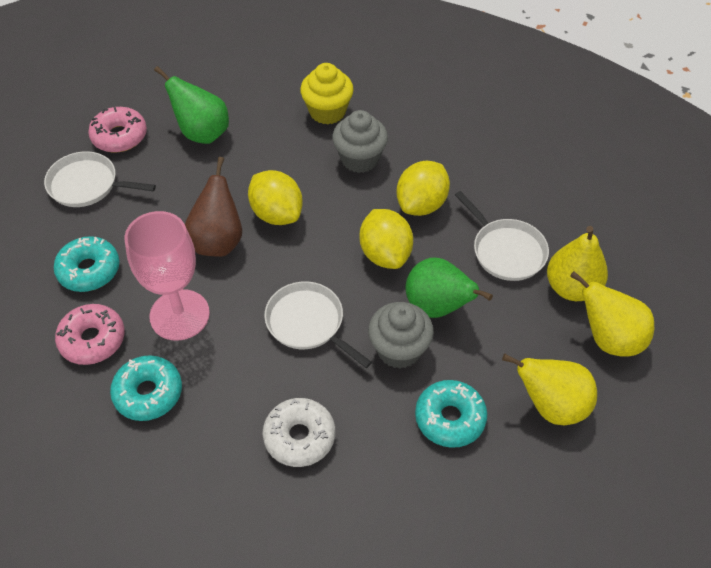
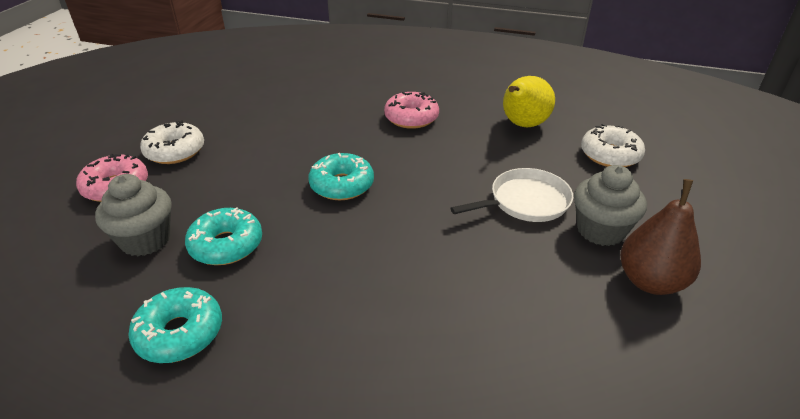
green pear: 2 -> 0
pink goblet: 1 -> 0
white donut: 1 -> 2
white pan: 3 -> 1
yellow cupcake: 1 -> 0
yellow lemon: 3 -> 0
yellow pear: 3 -> 1

